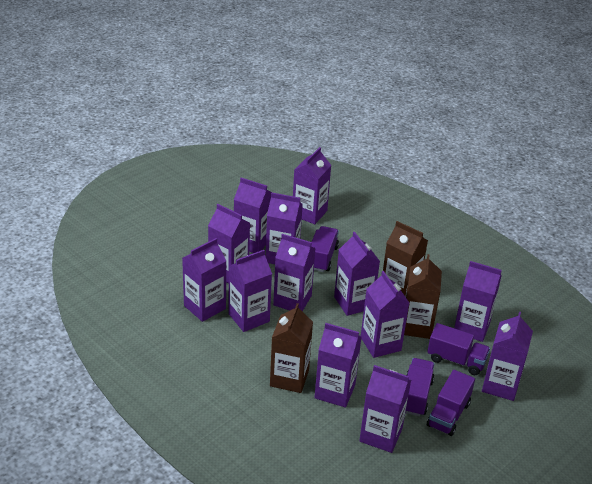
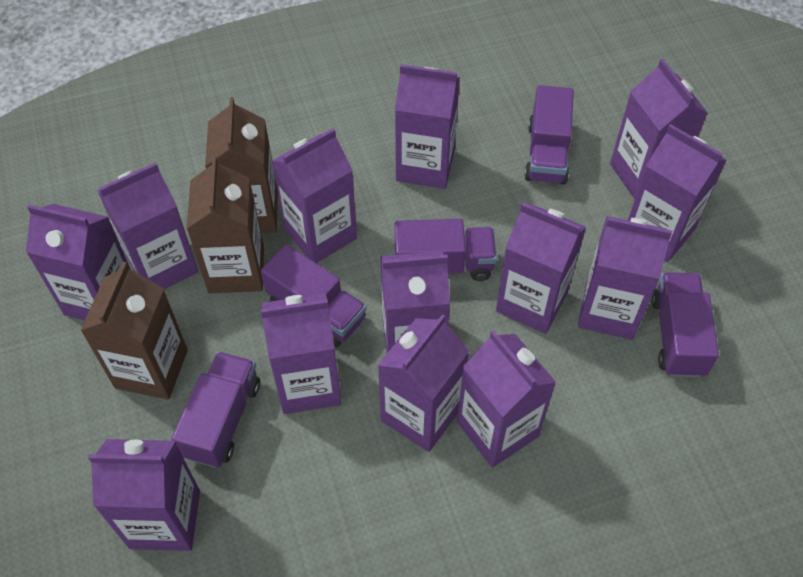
purple truck: 4 -> 5

